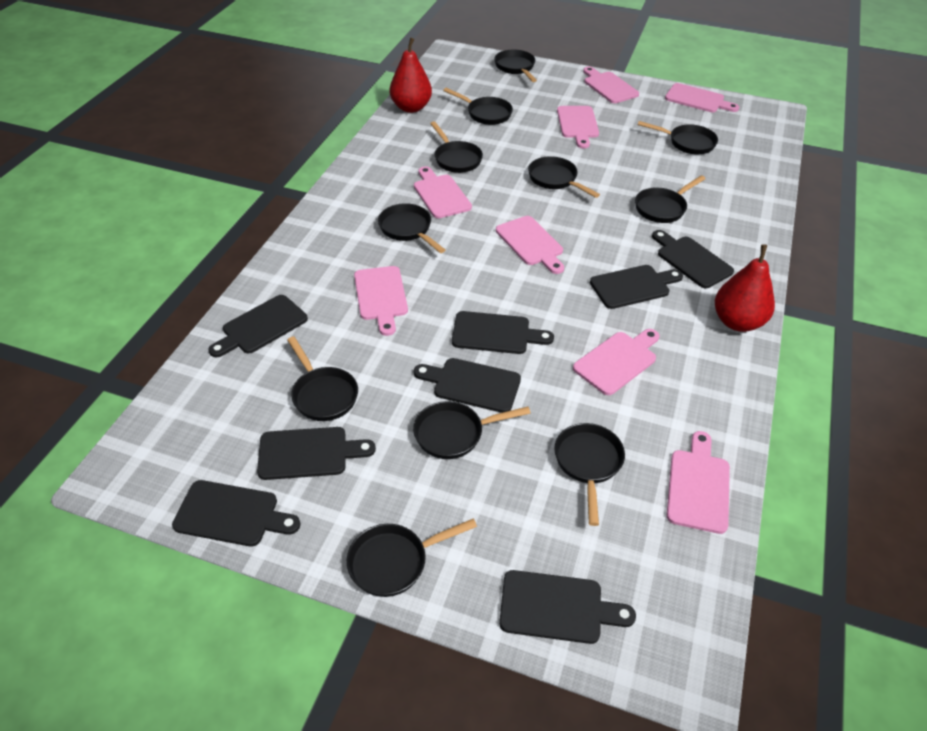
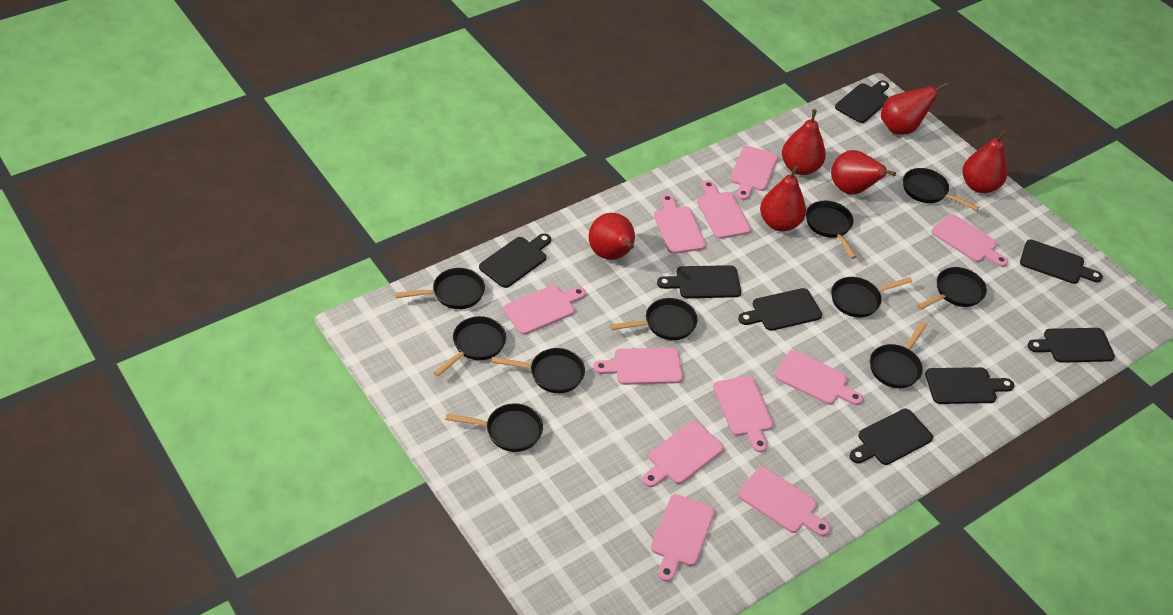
black pan: 11 -> 10
pink cutting board: 8 -> 11
red pear: 2 -> 6

